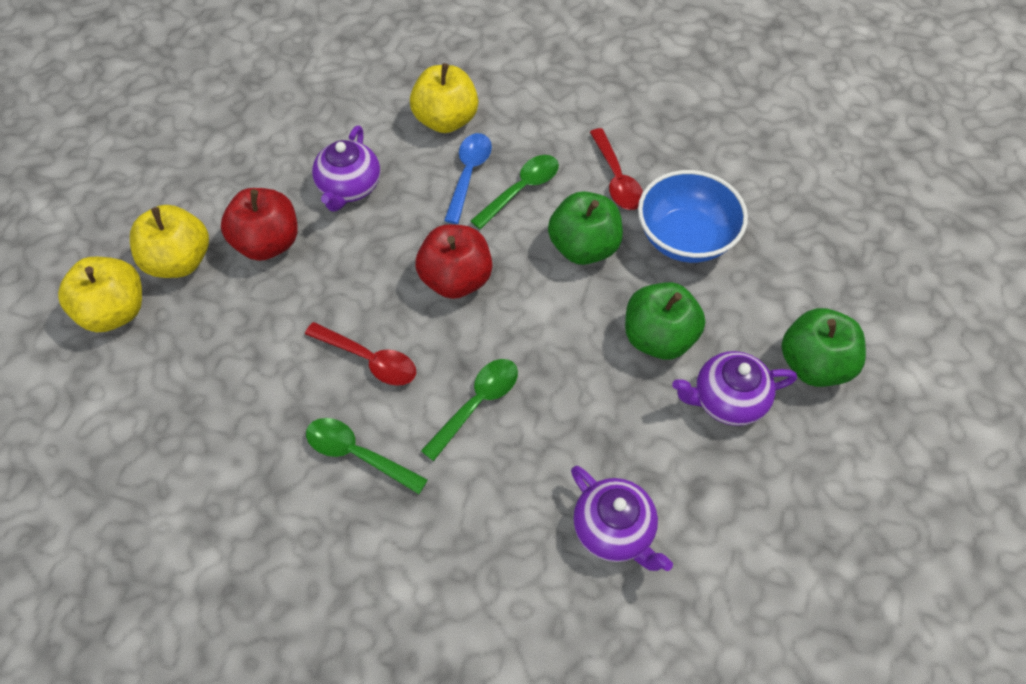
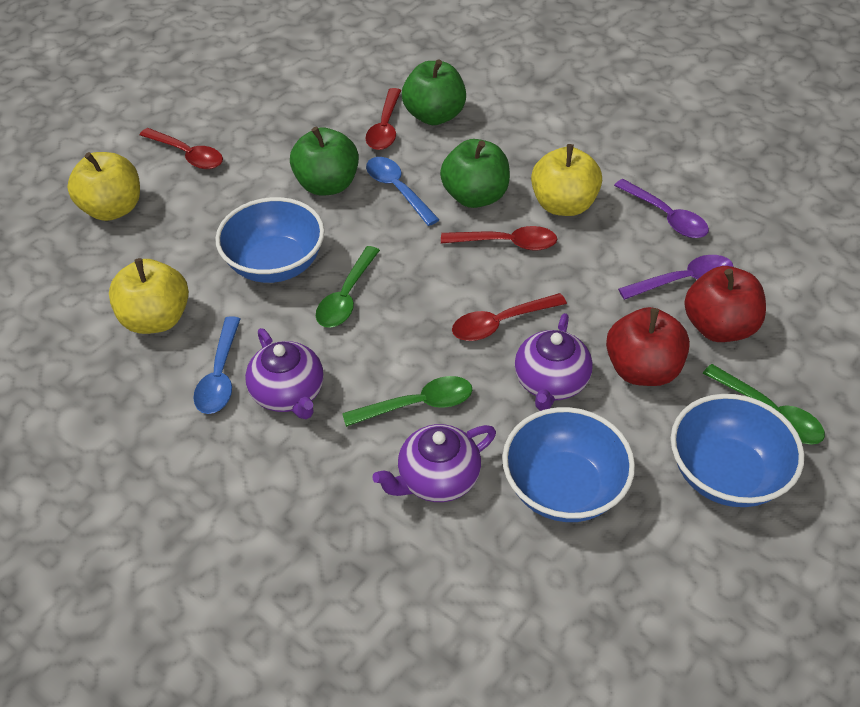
blue bowl: 1 -> 3
blue spoon: 1 -> 2
purple spoon: 0 -> 2
red spoon: 2 -> 4

